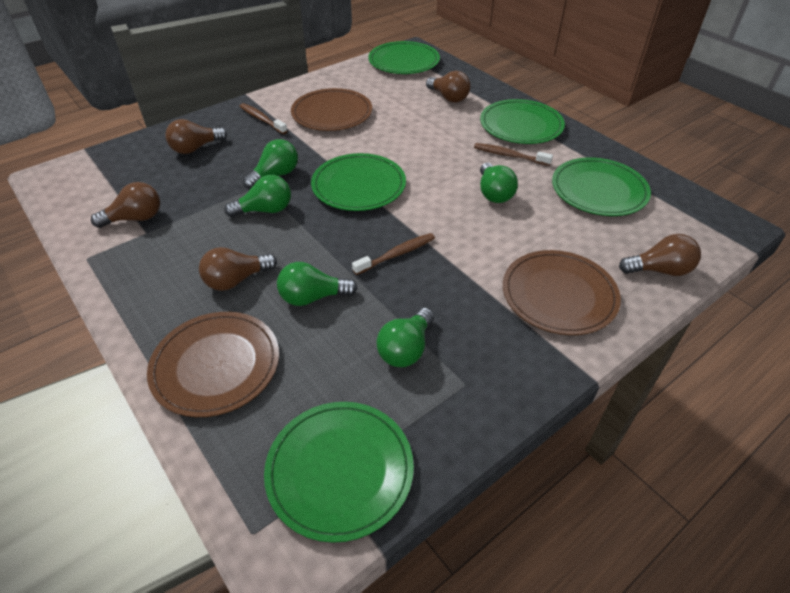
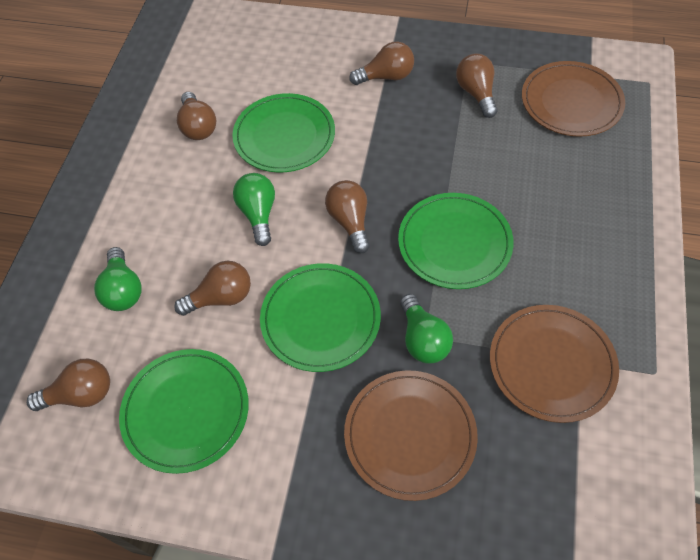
brown light bulb: 5 -> 6
brown toothbrush: 3 -> 0
green light bulb: 5 -> 3
green plate: 5 -> 4

